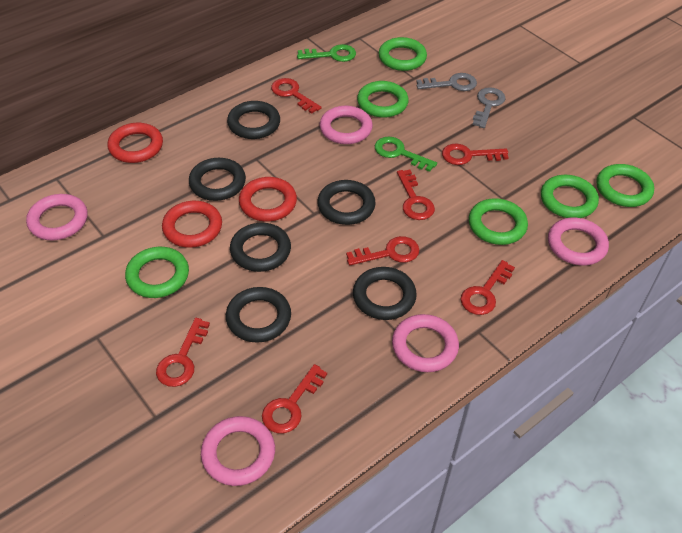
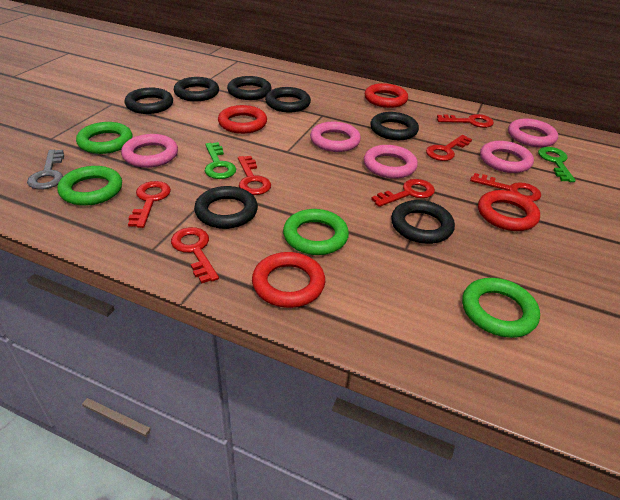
black ring: 6 -> 7
green ring: 6 -> 4
grey key: 2 -> 1
red ring: 3 -> 4

